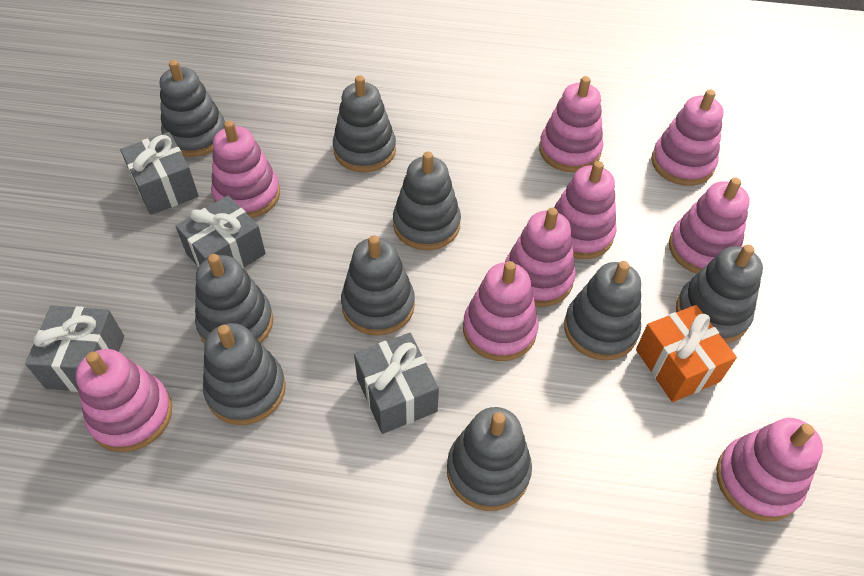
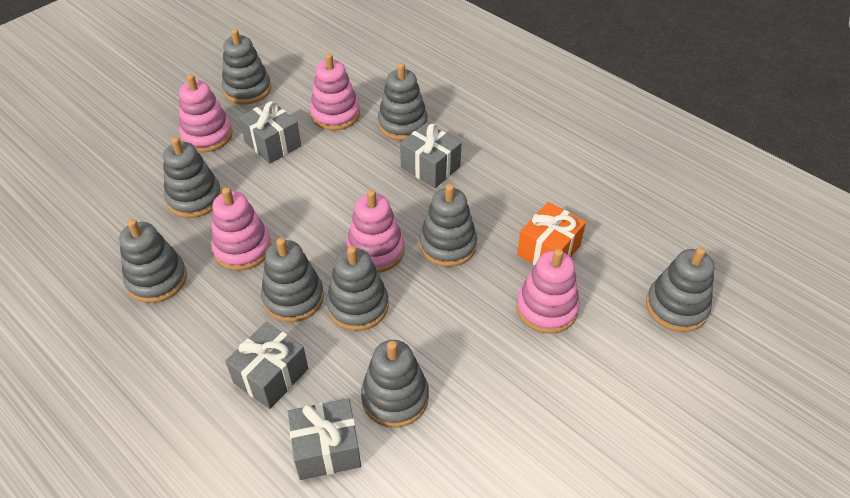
pink stacking toy: 9 -> 5

